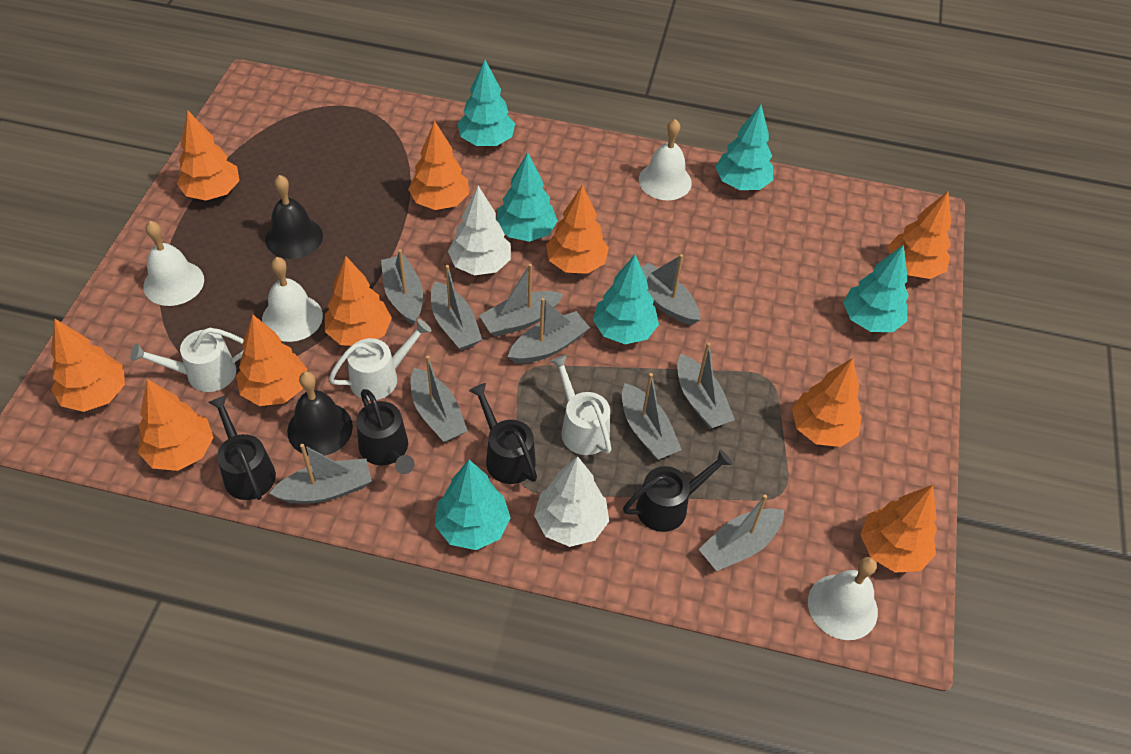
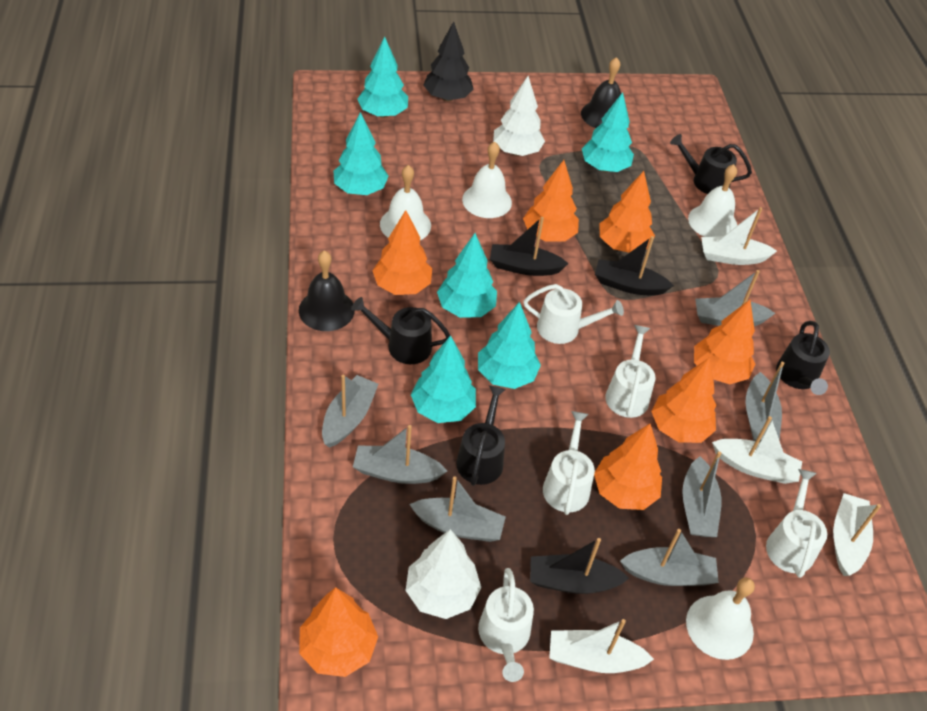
black boat: 0 -> 3
black tree: 0 -> 1
grey boat: 10 -> 7
orange tree: 10 -> 7
white boat: 0 -> 4
white watering can: 3 -> 5

